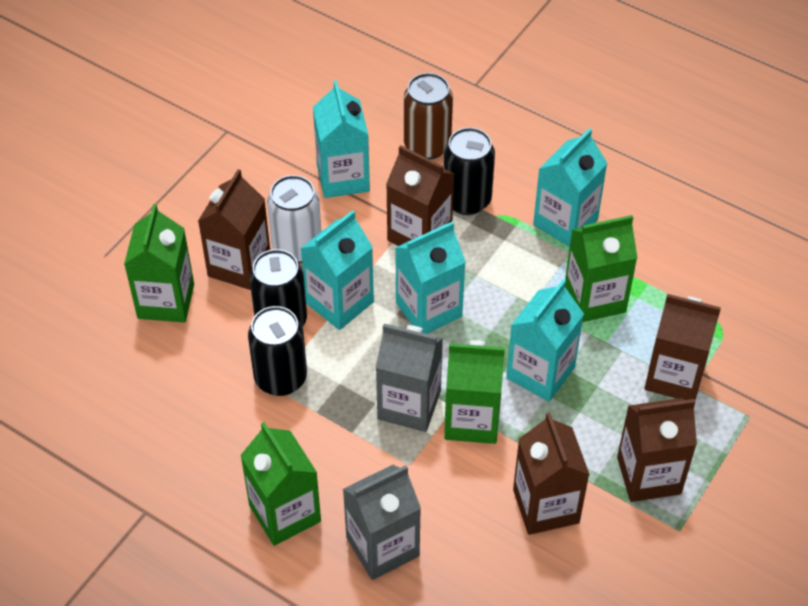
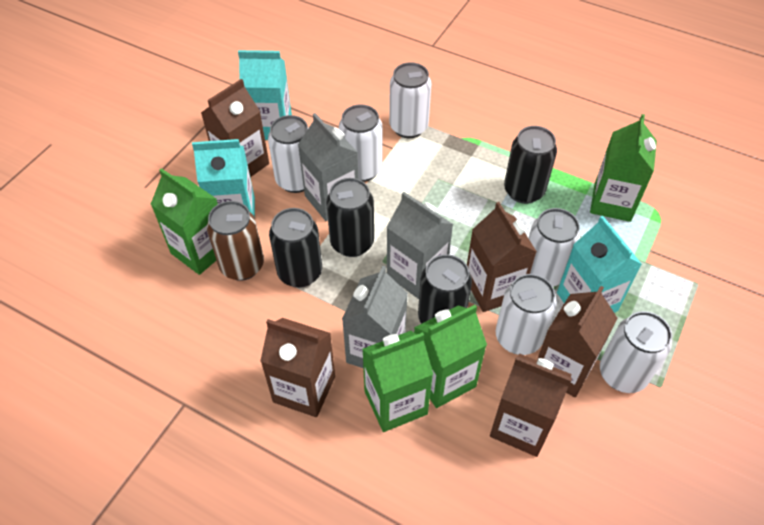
black can: 3 -> 4
grey carton: 2 -> 3
turquoise carton: 5 -> 3
white can: 1 -> 6

